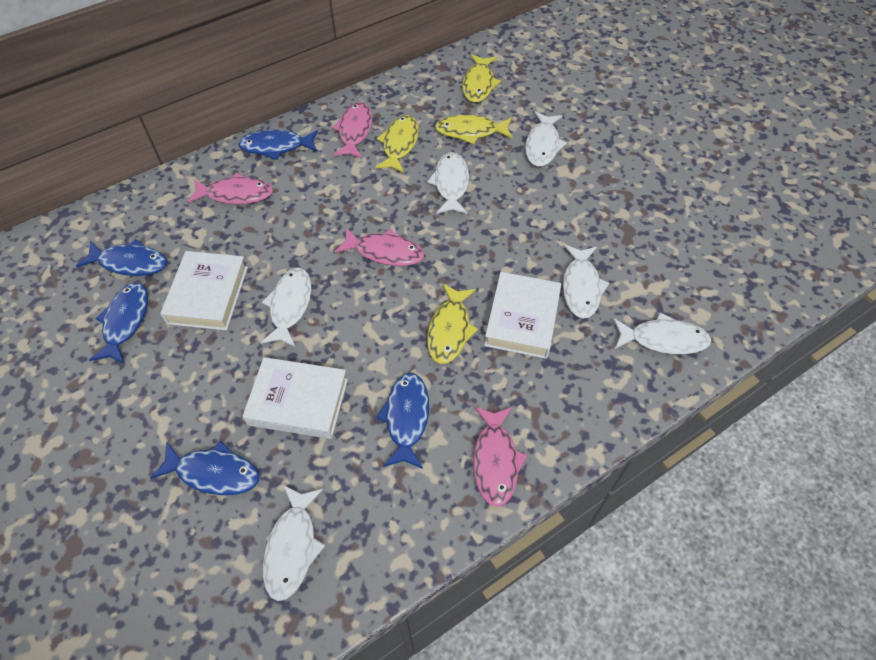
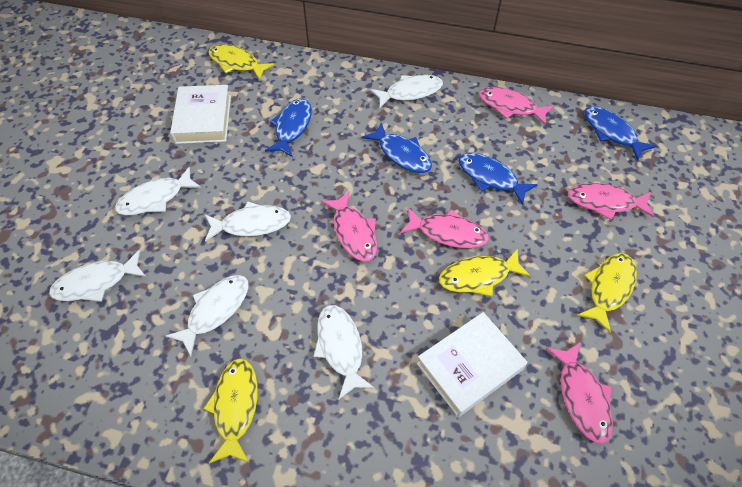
blue fish: 5 -> 4
pink fish: 4 -> 5
white book: 3 -> 2

